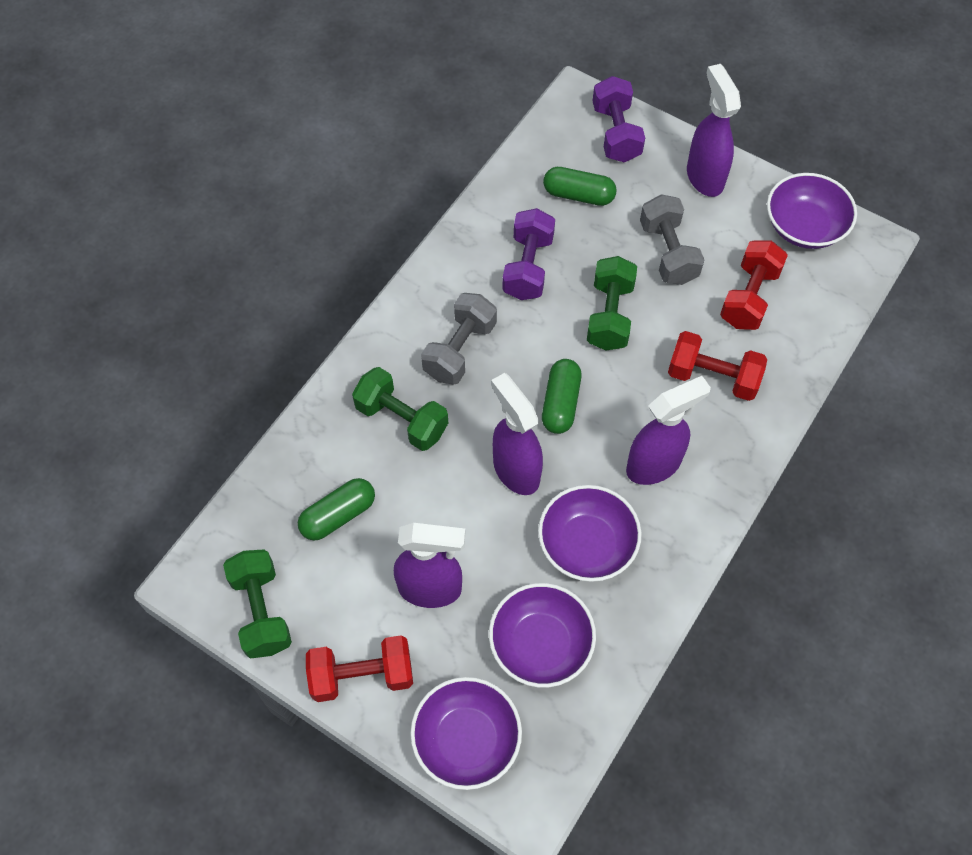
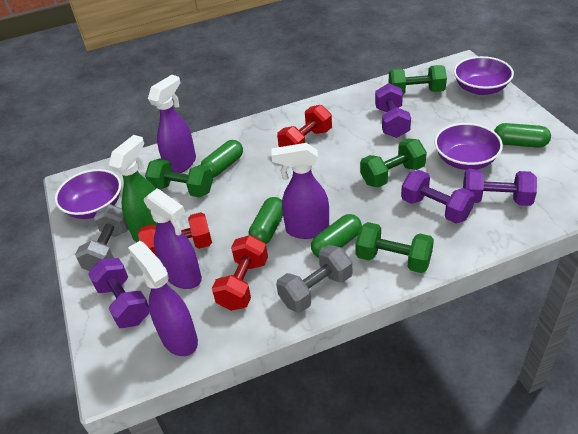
green capsule: 3 -> 4
green dumbbell: 3 -> 4
green spray bottle: 0 -> 1
purple bowl: 4 -> 3
purple dumbbell: 2 -> 4

